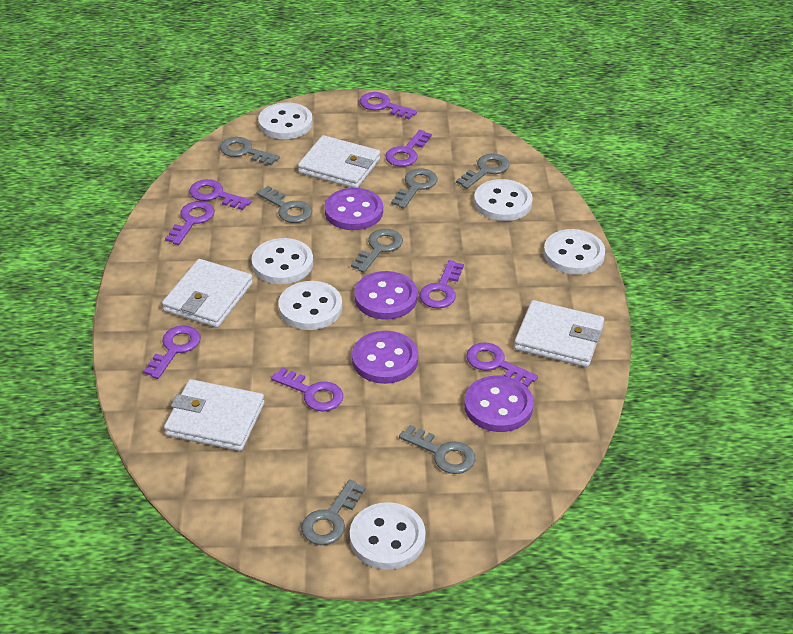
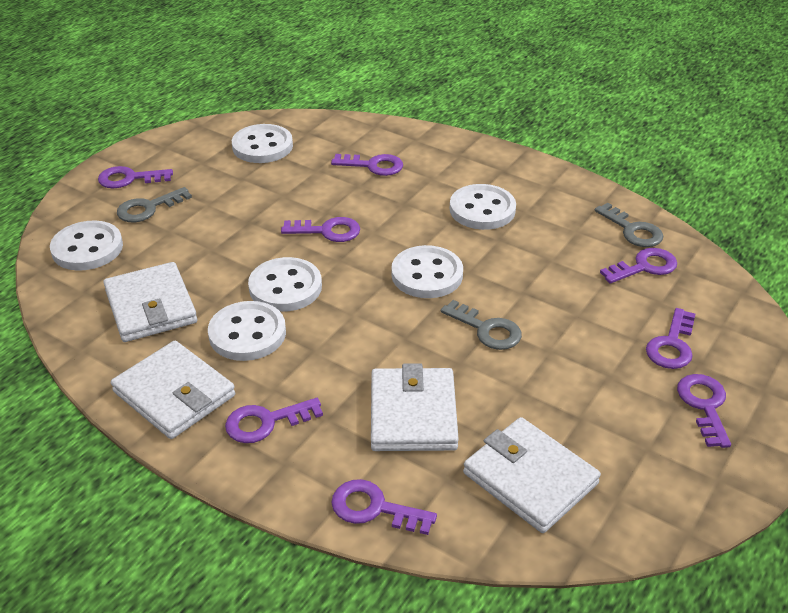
grey key: 7 -> 3
purple button: 4 -> 0

